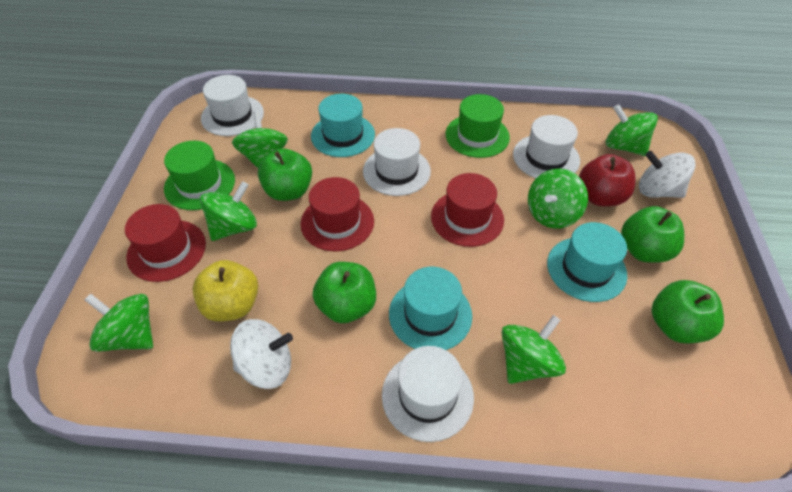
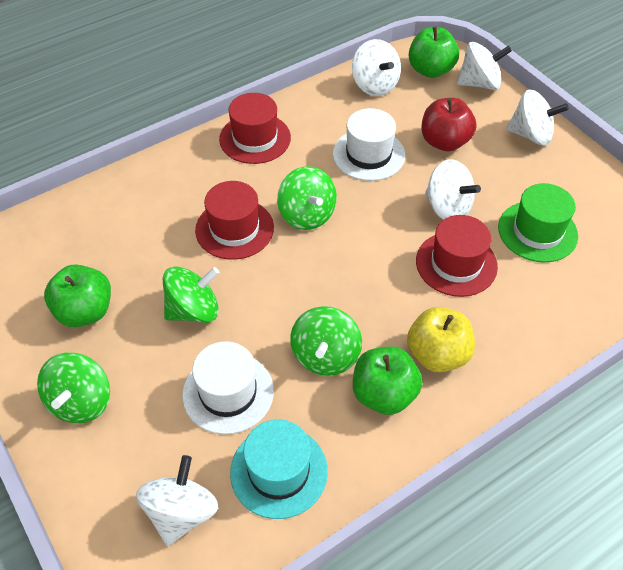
green apple: 4 -> 3
green hat: 2 -> 1
green spinning top: 6 -> 4
turquoise hat: 3 -> 1
white hat: 4 -> 2
white spinning top: 2 -> 5

